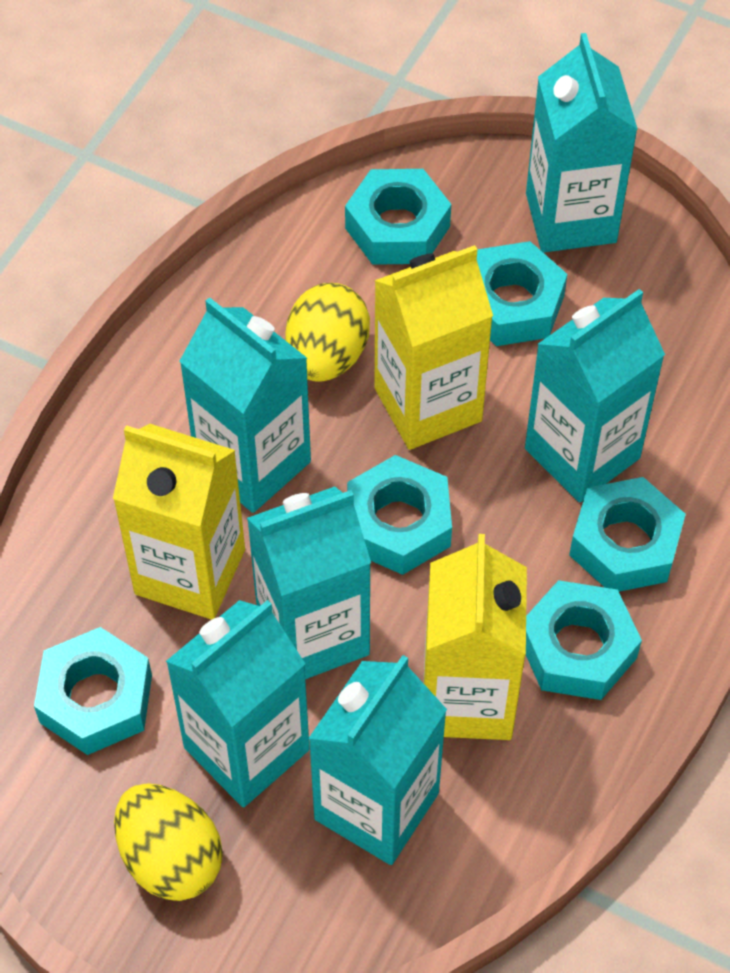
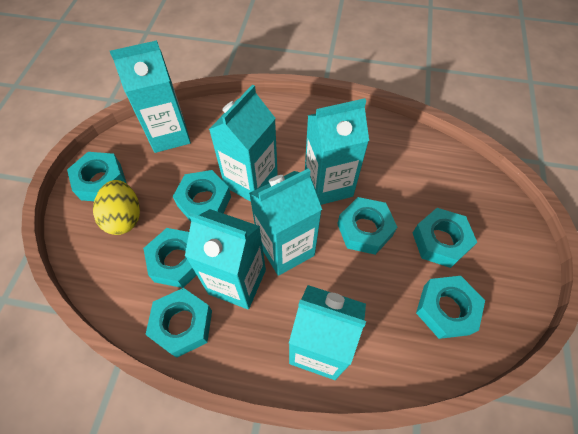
turquoise nut: 6 -> 7
yellow carton: 3 -> 0
yellow egg: 2 -> 1

